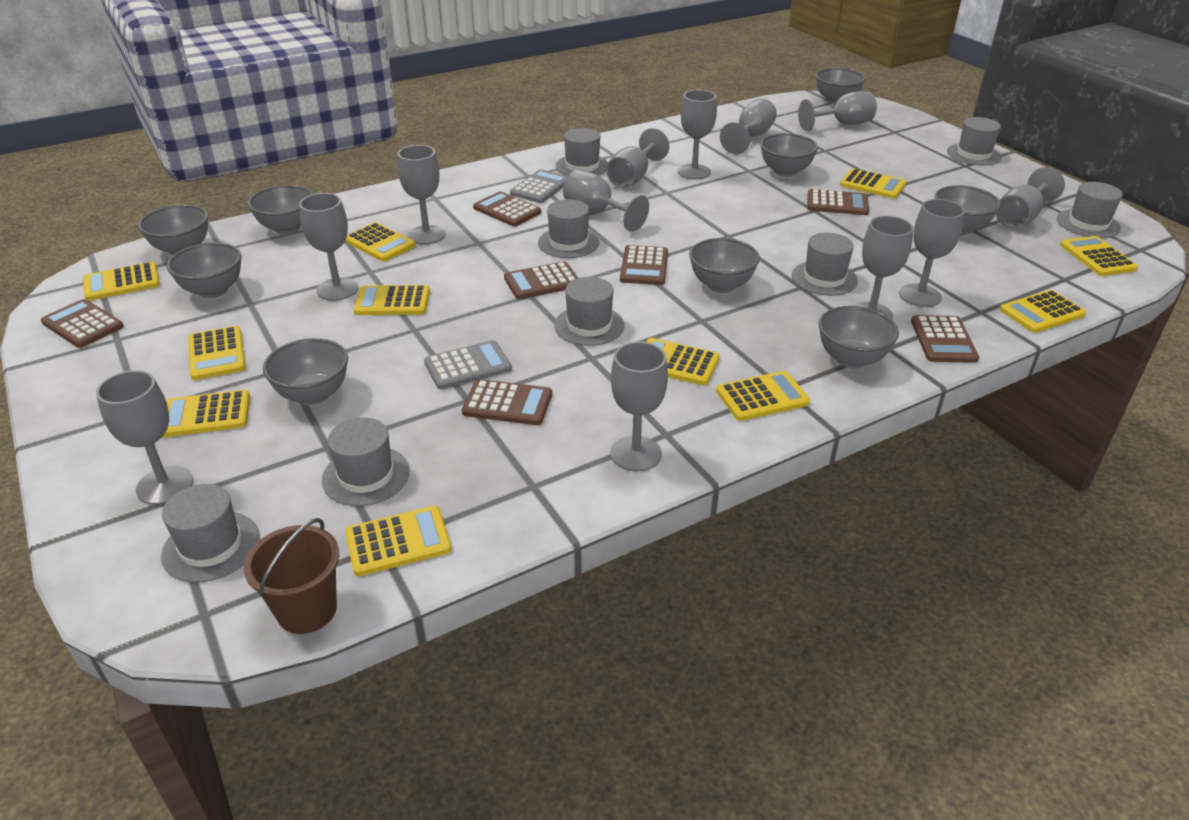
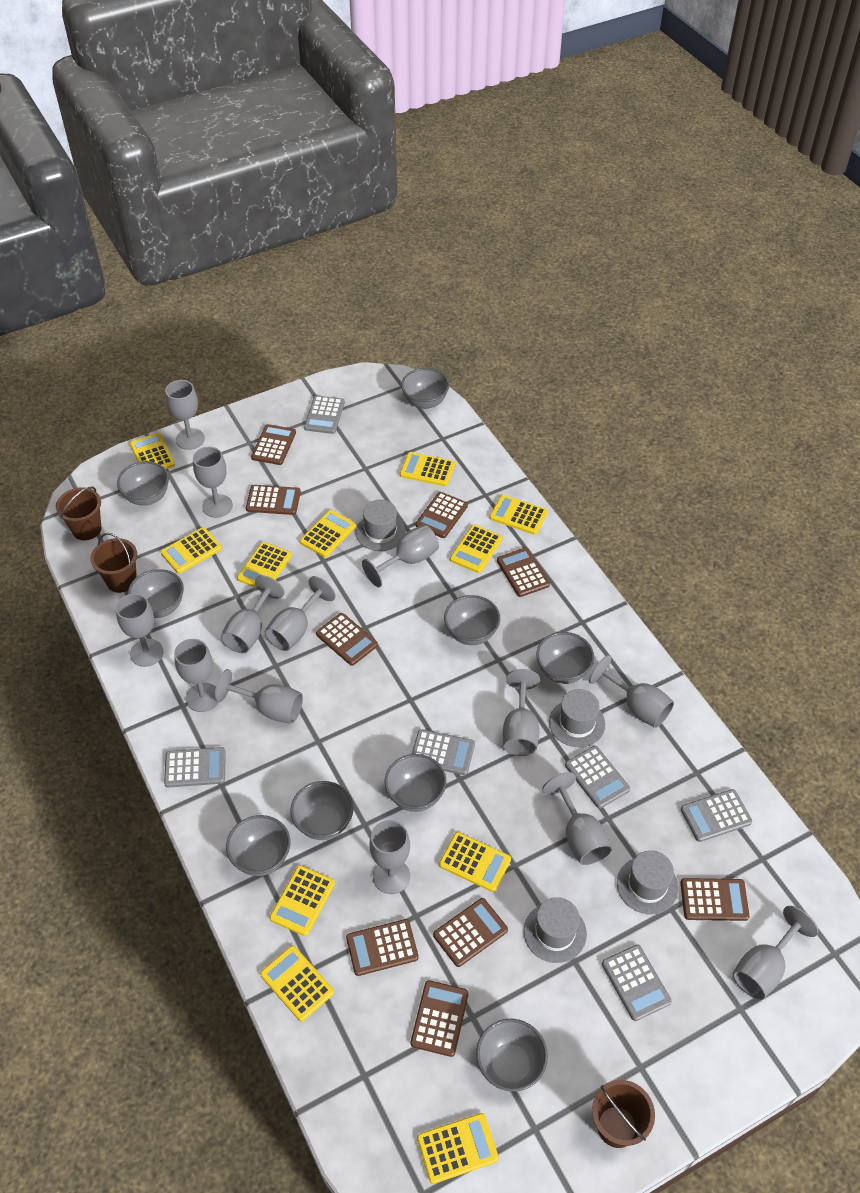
brown bucket: 1 -> 3
brown calculator: 7 -> 9
grey calculator: 2 -> 6
grey goblet: 12 -> 13
grey hat: 8 -> 4

